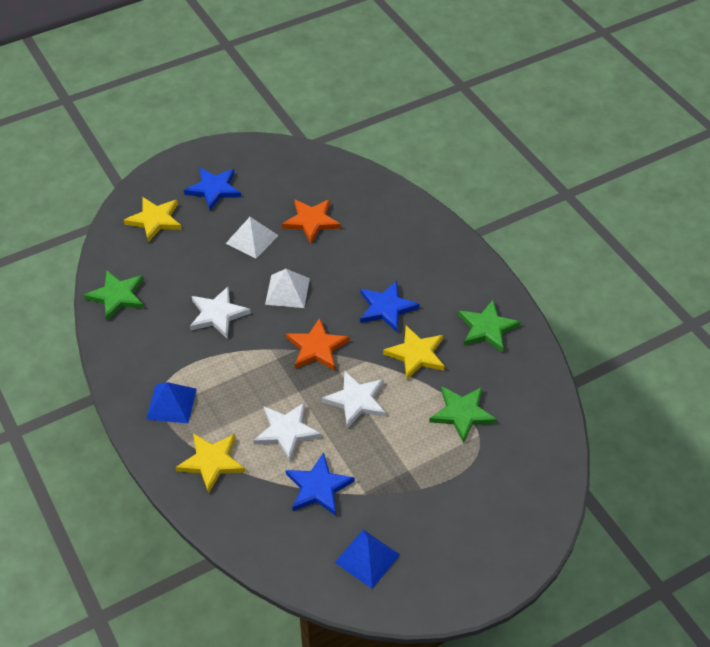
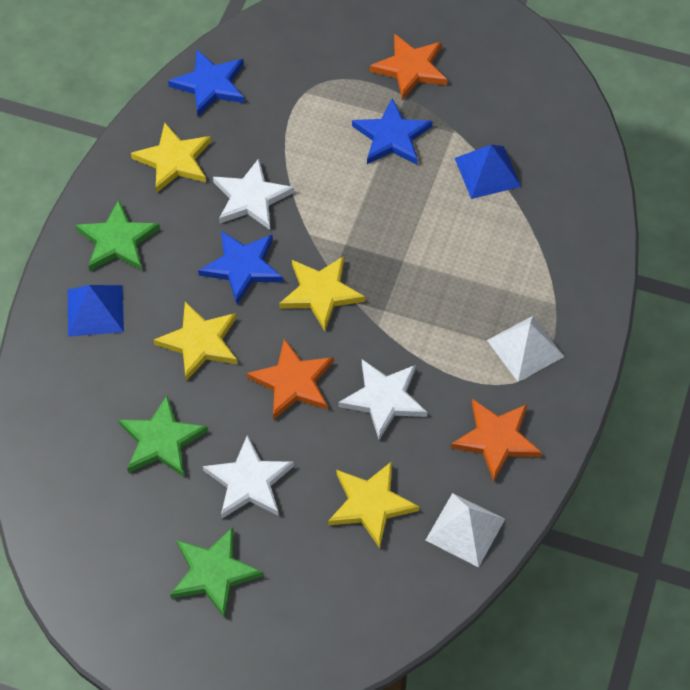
orange star: 2 -> 3
yellow star: 3 -> 4

